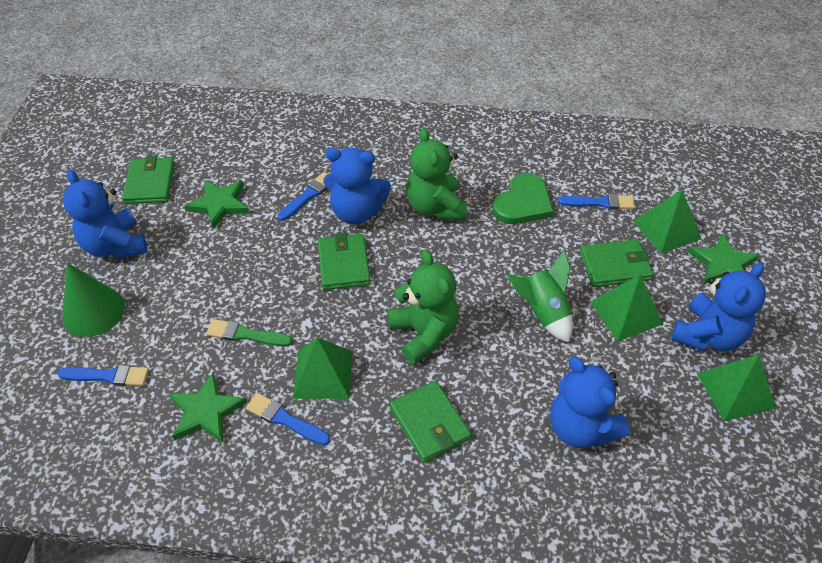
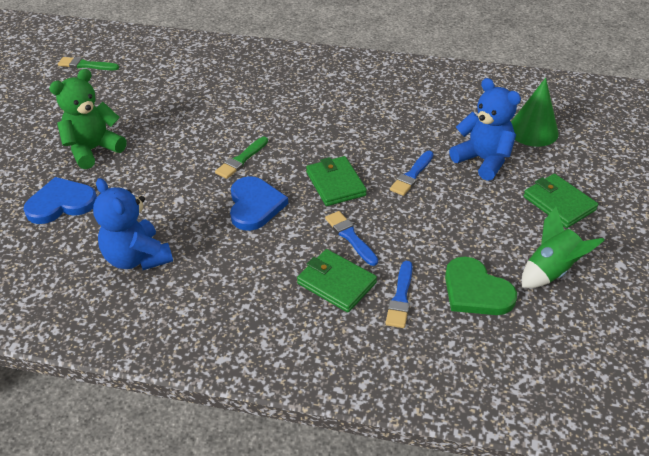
blue brush: 4 -> 3
blue heart: 0 -> 2
blue teddy bear: 4 -> 2
green brush: 1 -> 2
green pyramid: 4 -> 0
green star: 3 -> 0
green teddy bear: 2 -> 1
green wallet: 4 -> 3

